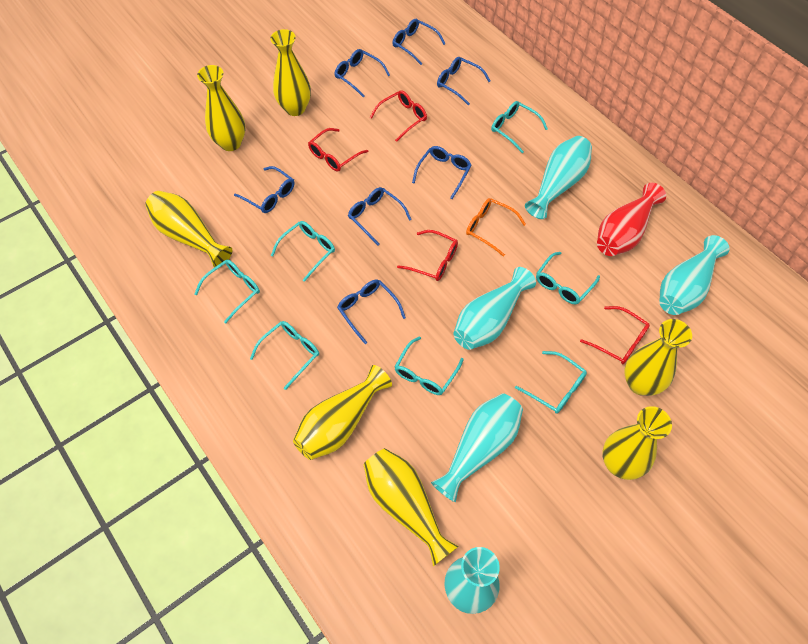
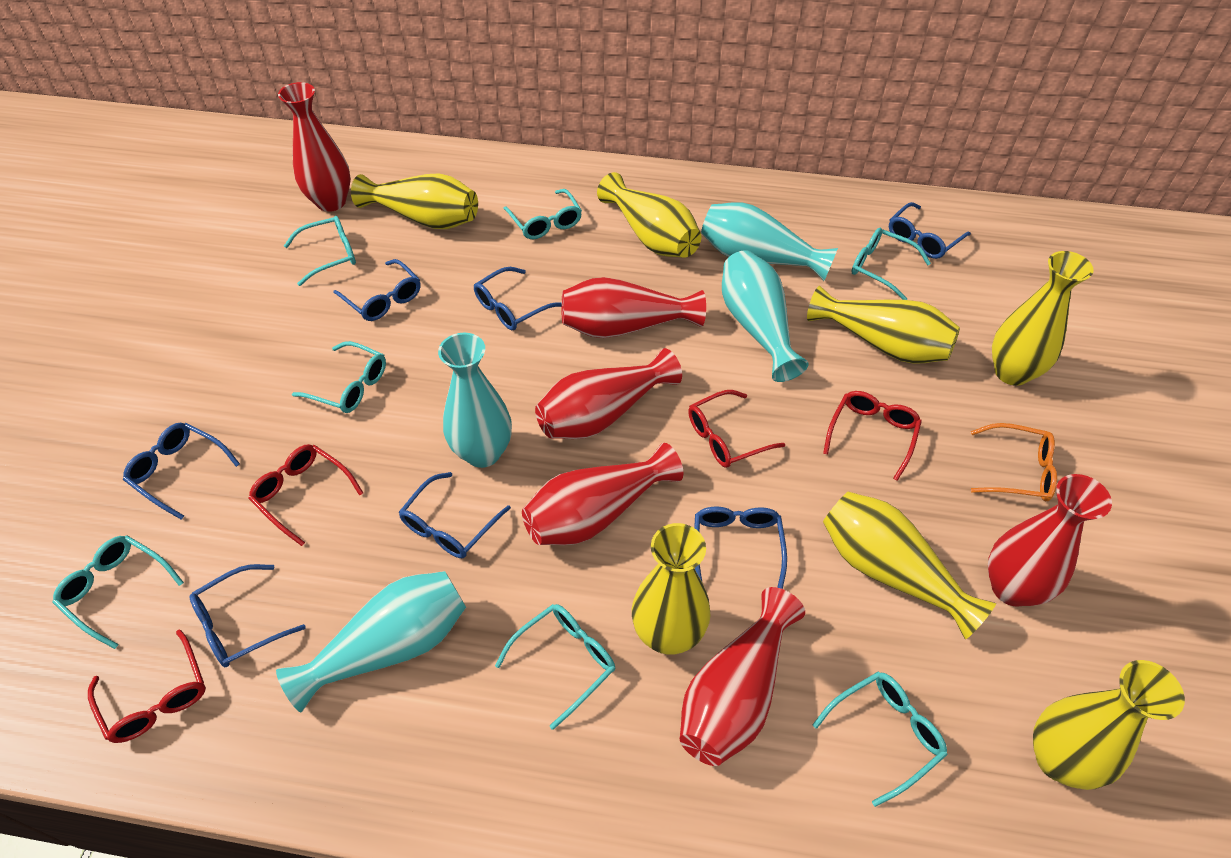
red vase: 1 -> 6
turquoise vase: 5 -> 4

